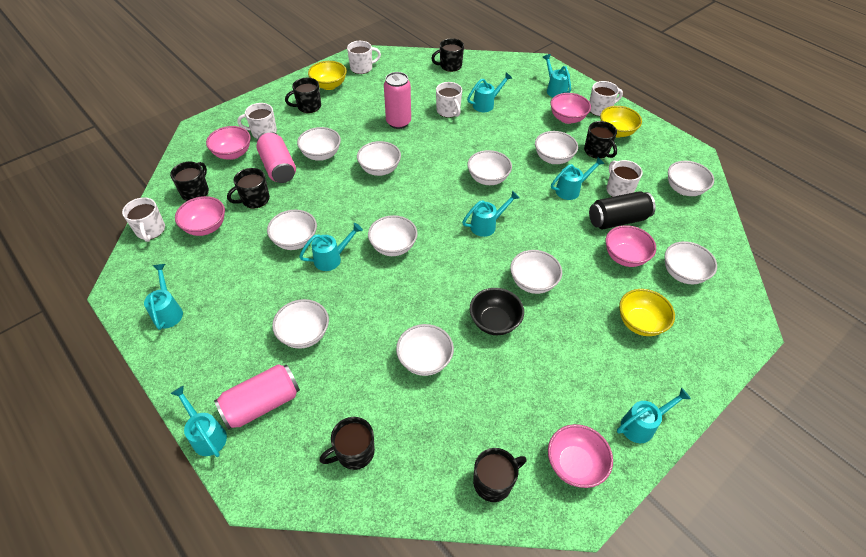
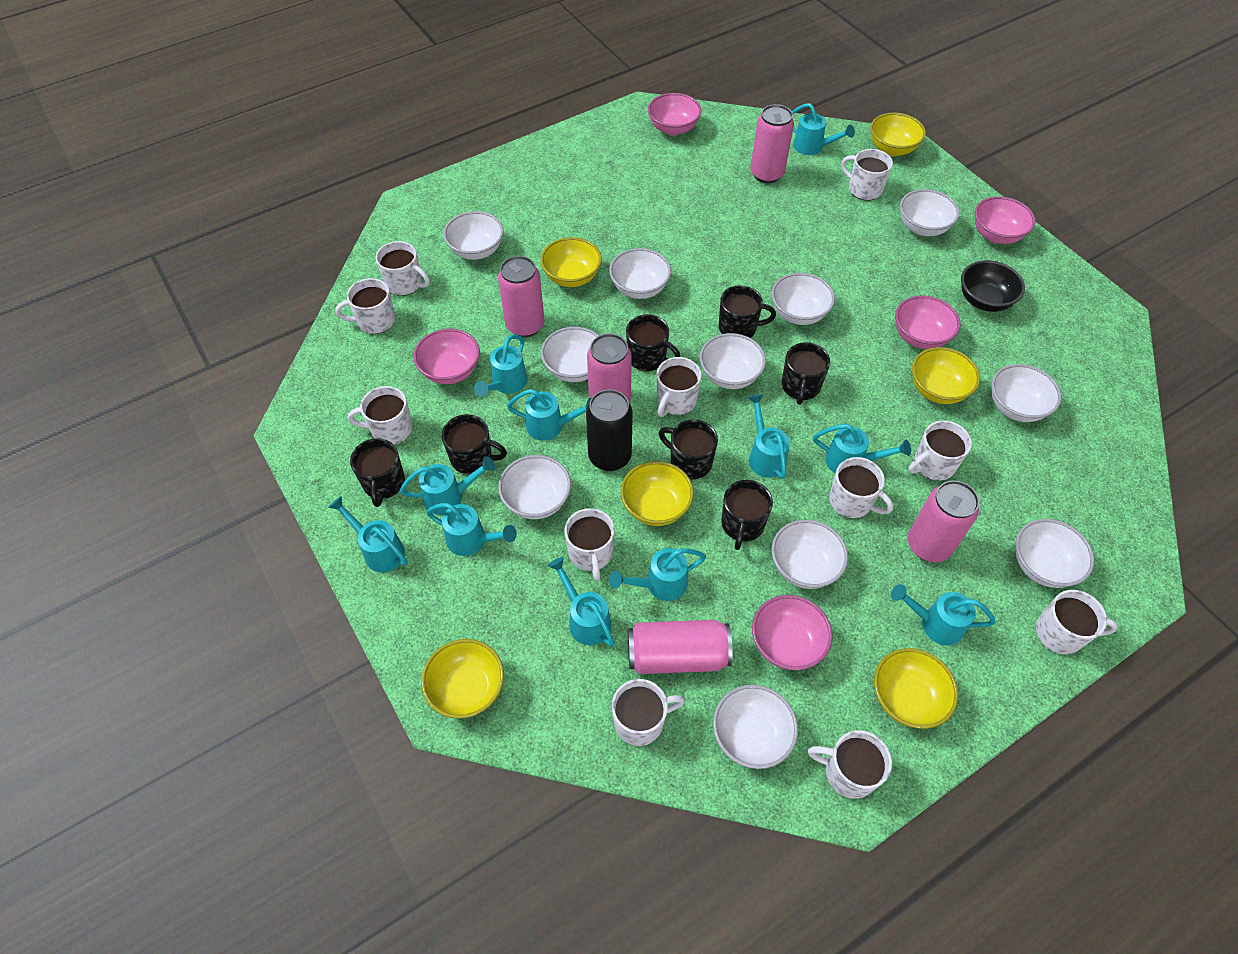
pink can: 3 -> 5
turquoise watering can: 8 -> 11
white mug: 6 -> 11
yellow bowl: 3 -> 6

